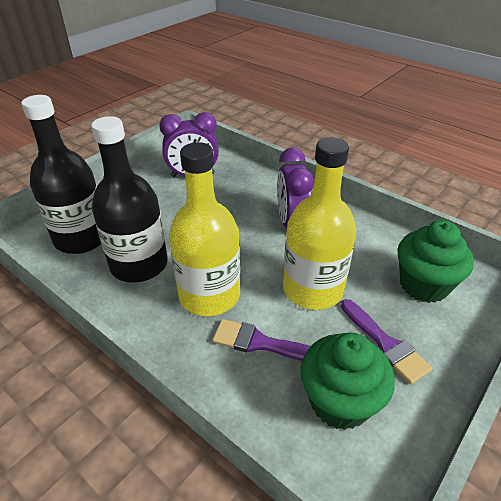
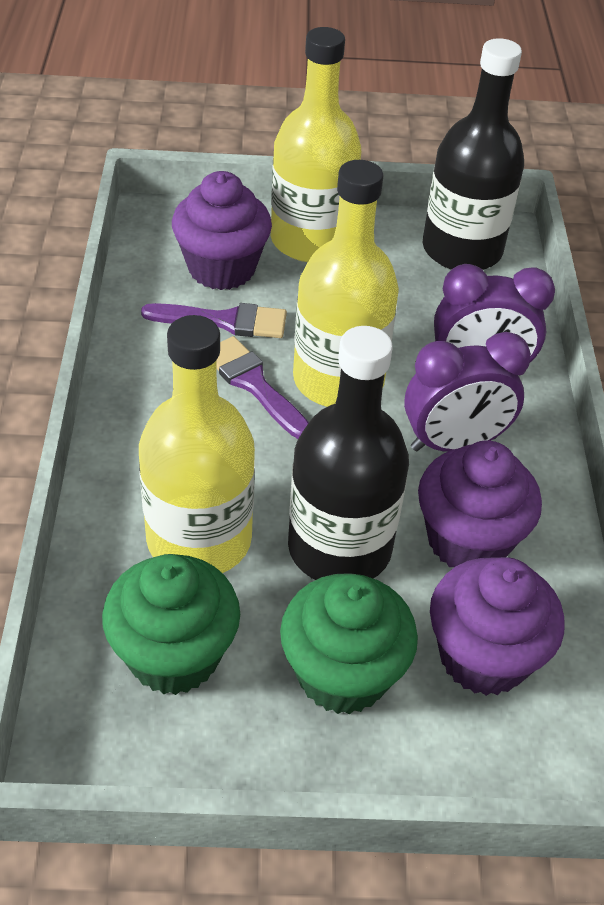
purple cupcake: 0 -> 3
yellow bottle: 2 -> 3

